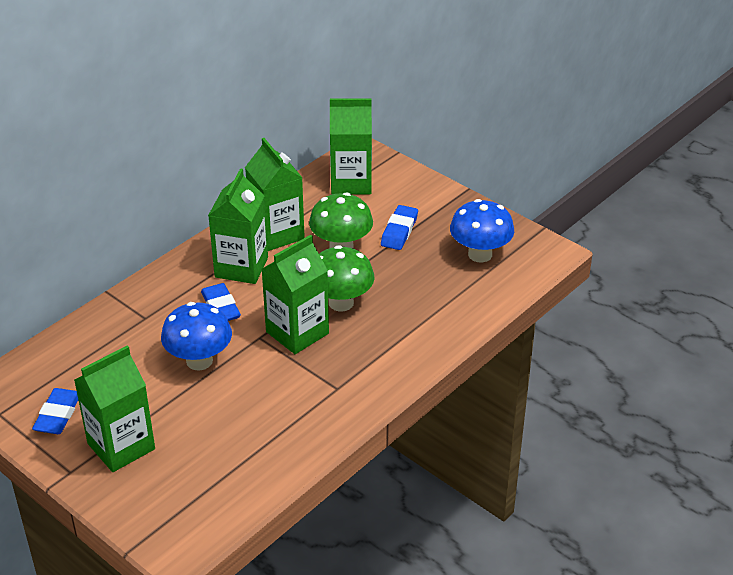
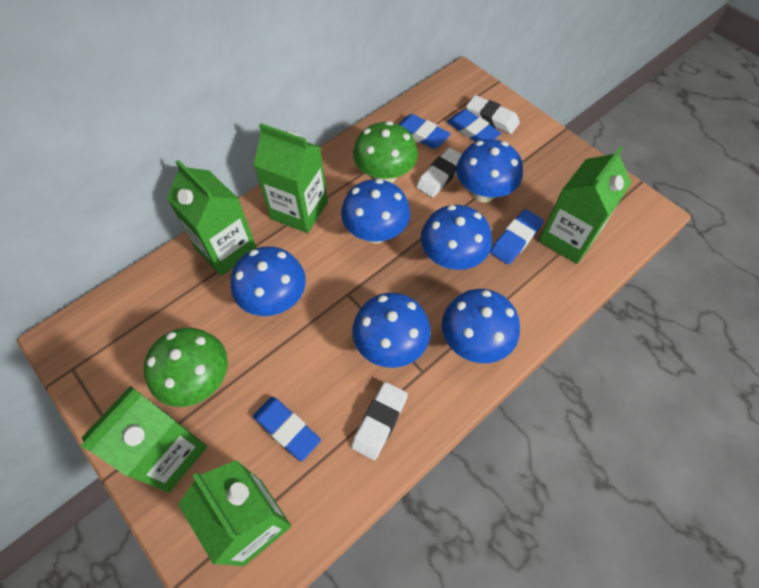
blue eraser: 3 -> 4
blue mushroom: 2 -> 6
white eraser: 0 -> 3

